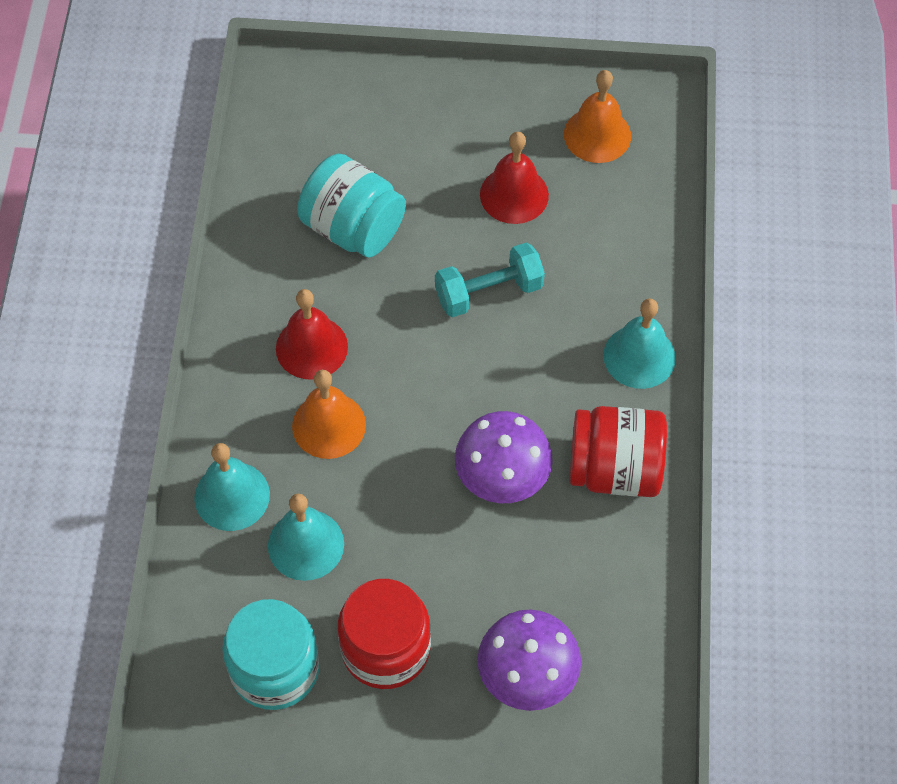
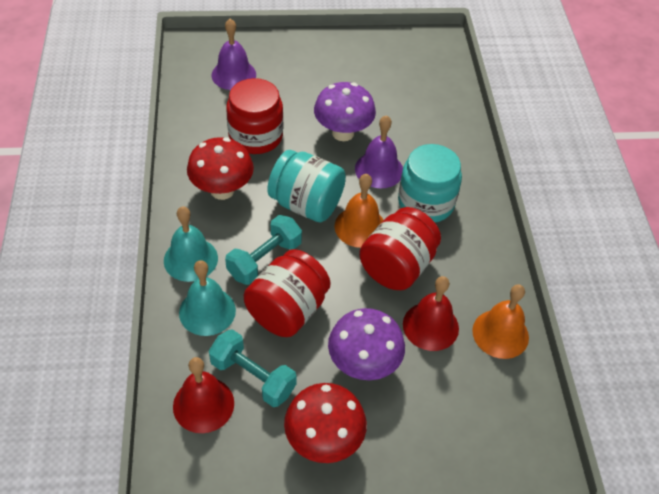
purple bell: 0 -> 2
red jar: 2 -> 3
red mushroom: 0 -> 2
turquoise bell: 3 -> 2
turquoise dumbbell: 1 -> 2

